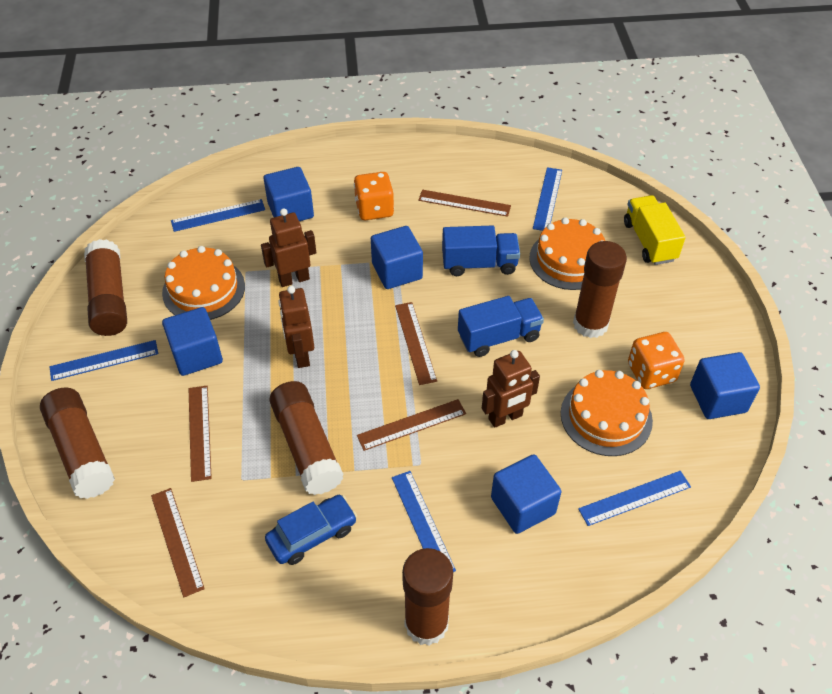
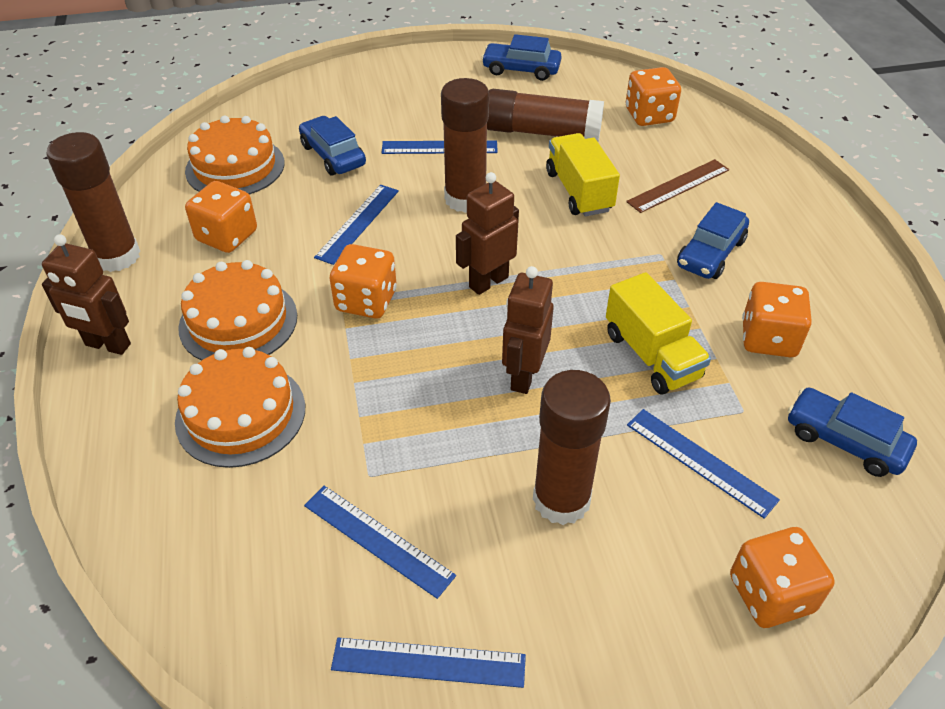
blue car: 1 -> 4
blue cube: 5 -> 0
blue truck: 2 -> 0
brown glue stick: 5 -> 4
brown ruler: 5 -> 1
orange dice: 2 -> 5
yellow truck: 1 -> 2

